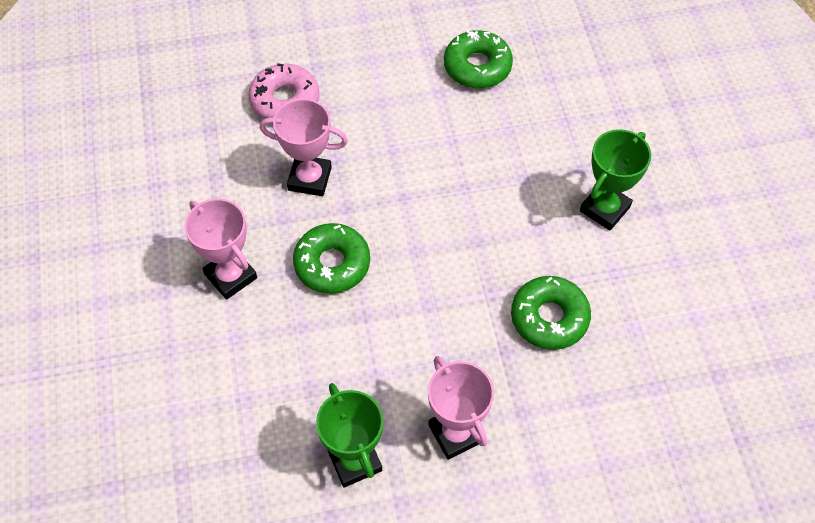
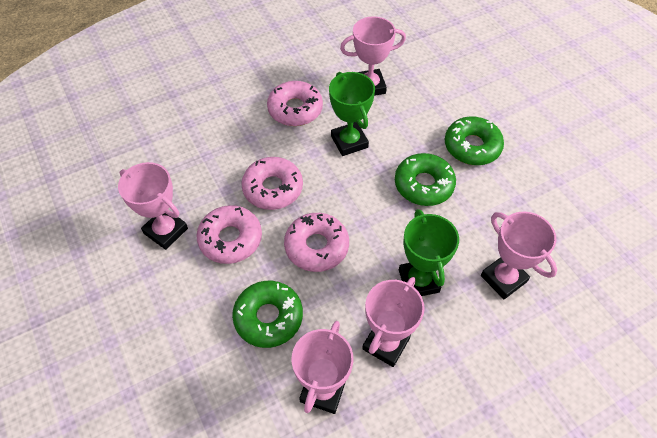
pink donut: 1 -> 4
pink trophy: 3 -> 5

